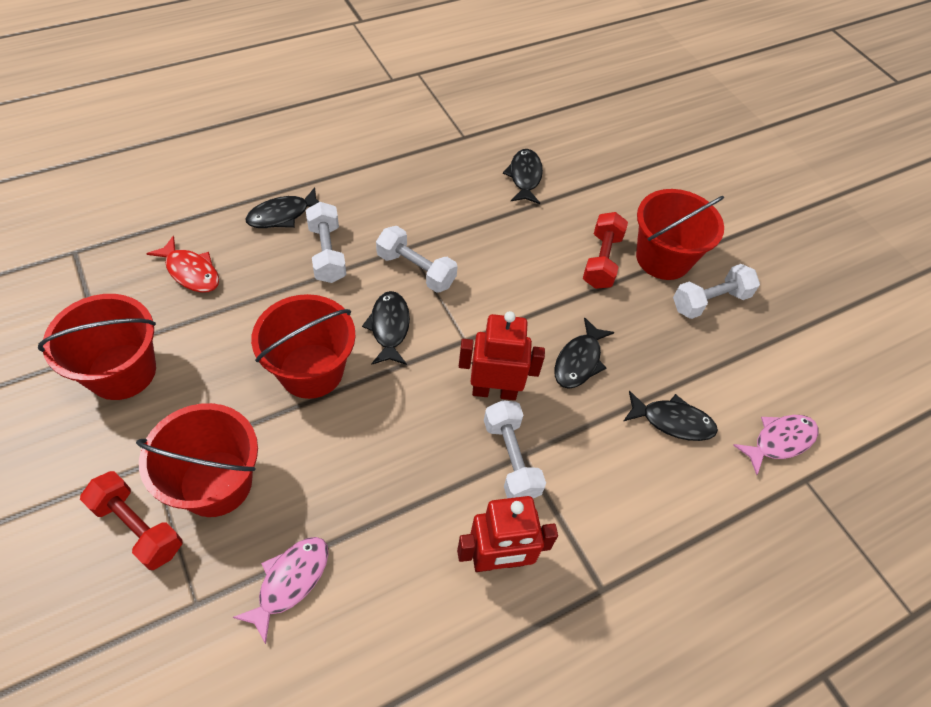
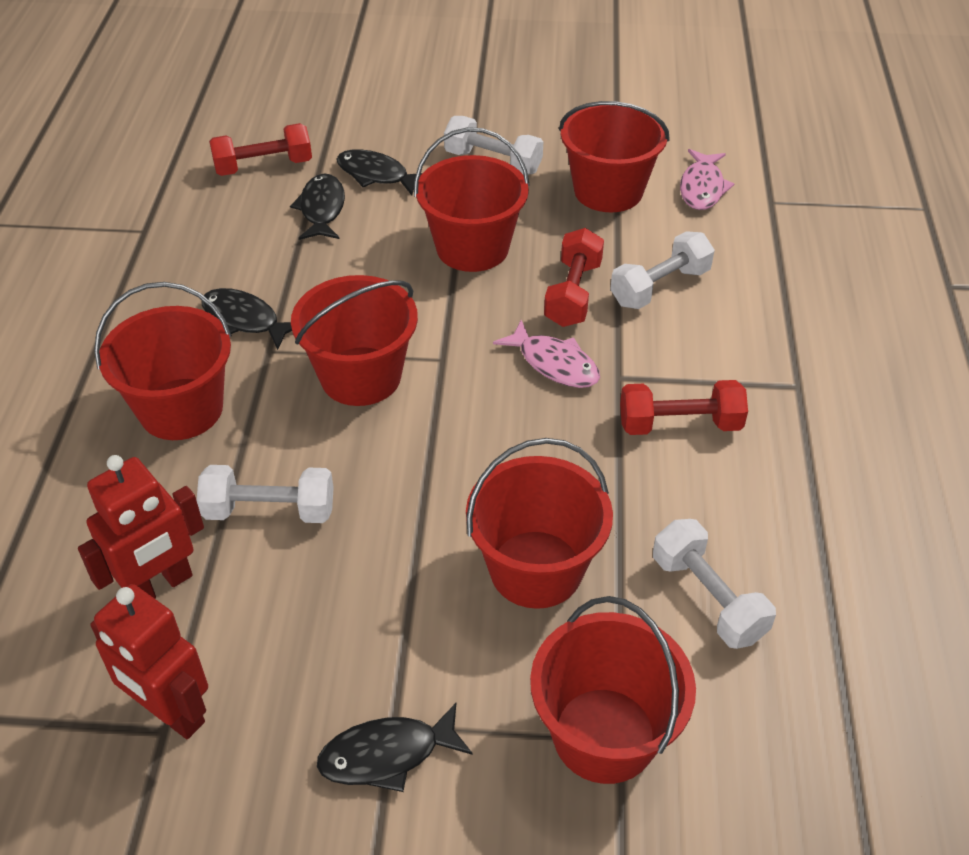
black fish: 5 -> 4
red bucket: 4 -> 6
red dumbbell: 2 -> 3
red fish: 1 -> 0

